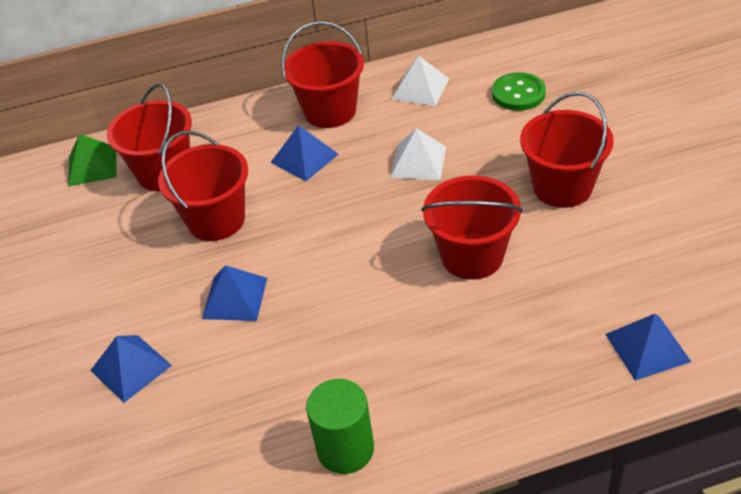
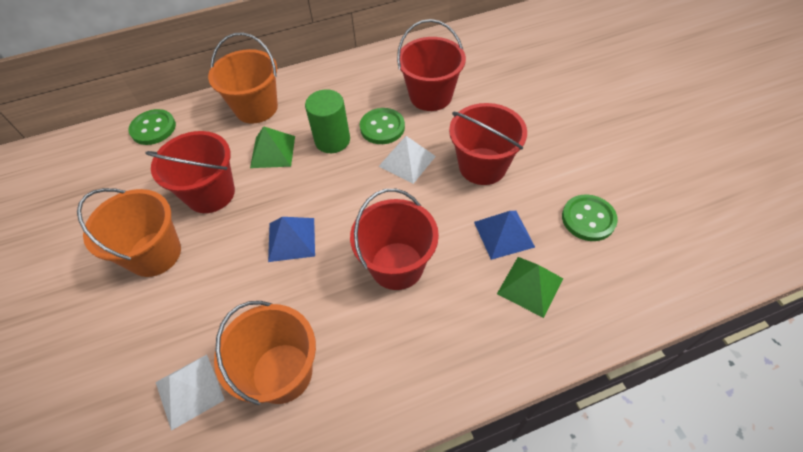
blue pyramid: 4 -> 2
green button: 1 -> 3
green pyramid: 1 -> 2
orange bucket: 0 -> 3
red bucket: 5 -> 4

